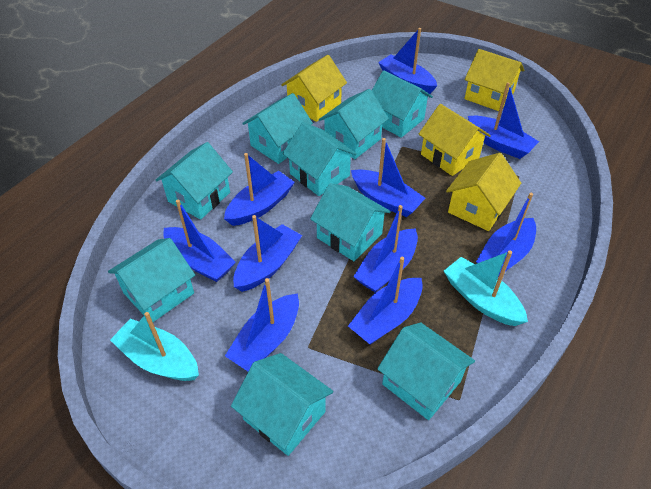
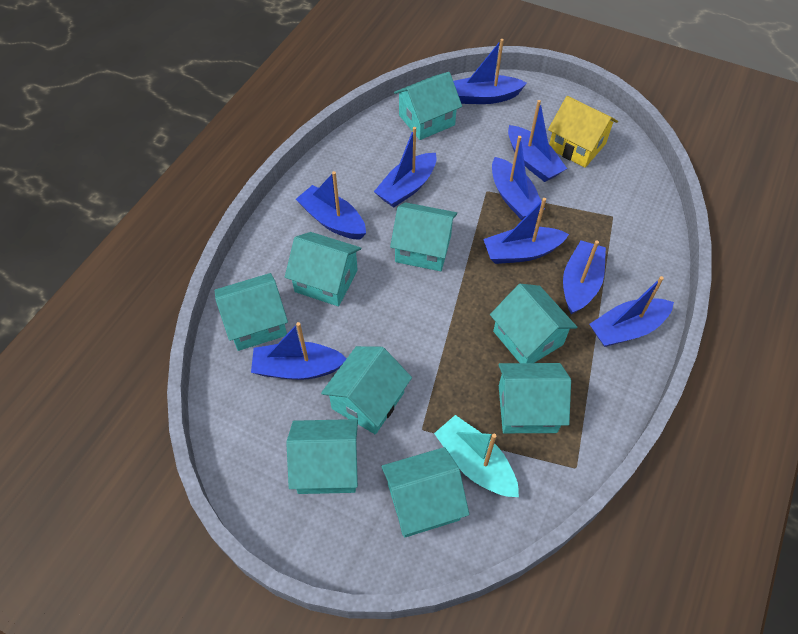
blue boat: 10 -> 9
turquoise boat: 2 -> 1
yellow house: 4 -> 1

